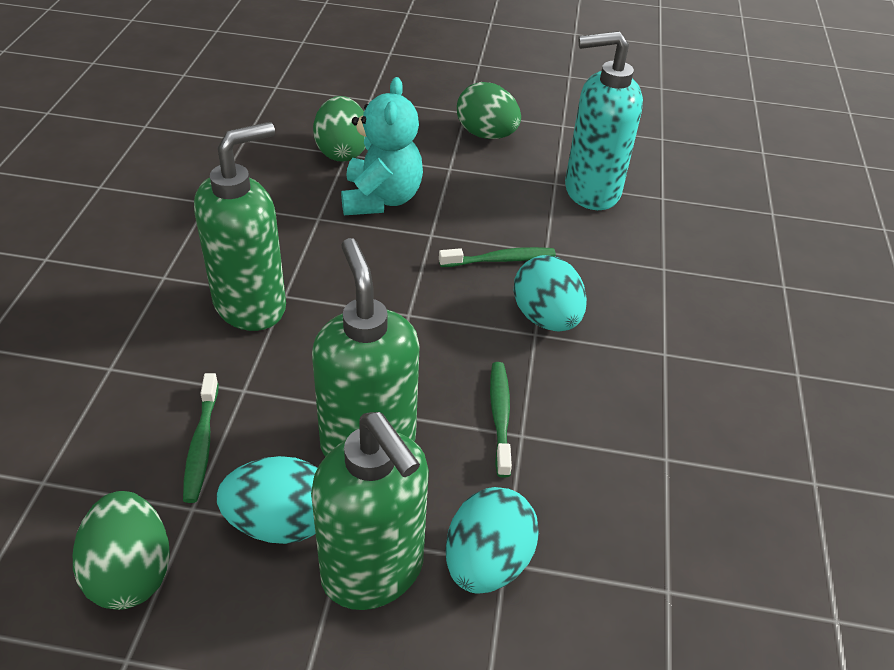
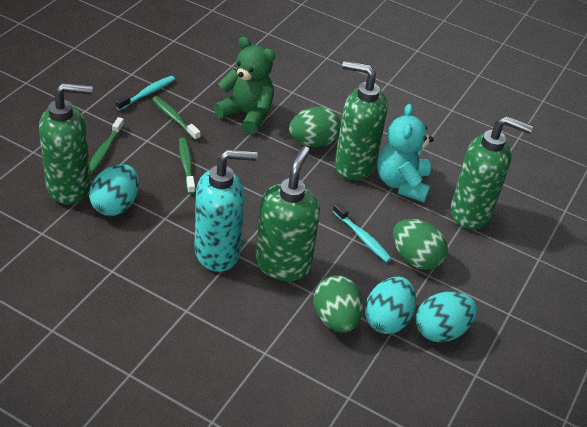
green soap dispenser: 3 -> 4
green teddy bear: 0 -> 1
turquoise toothbrush: 0 -> 2

